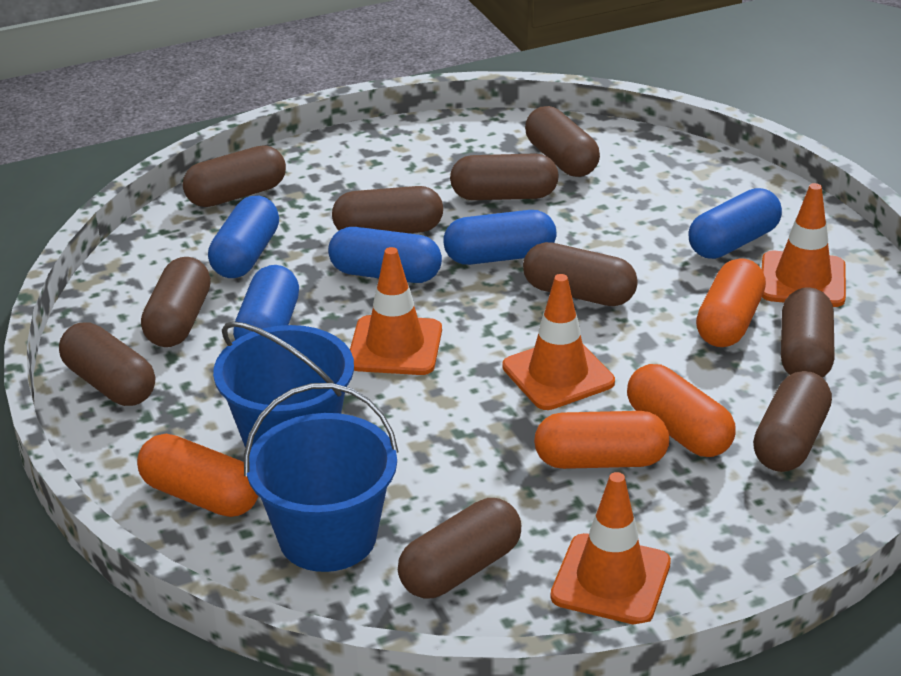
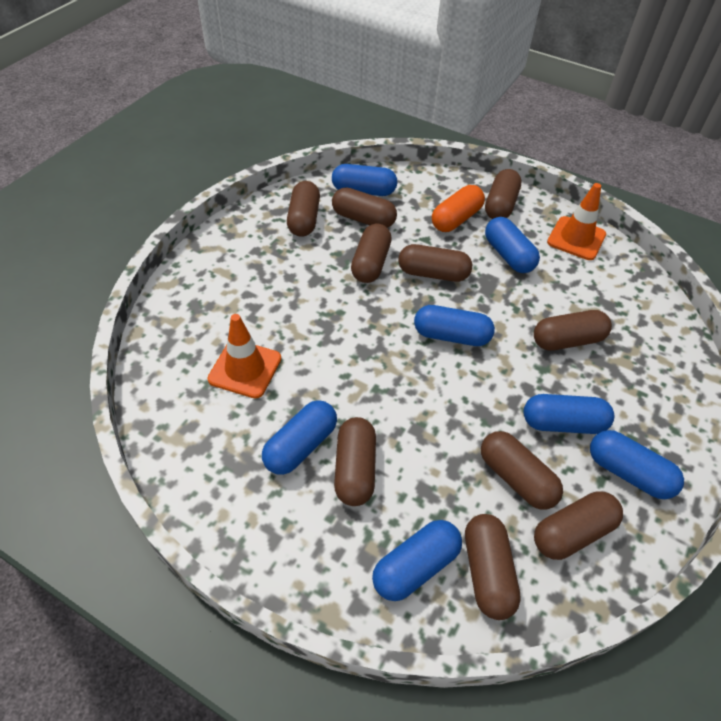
blue bucket: 2 -> 0
blue capsule: 5 -> 7
orange capsule: 4 -> 1
orange traffic cone: 4 -> 2

